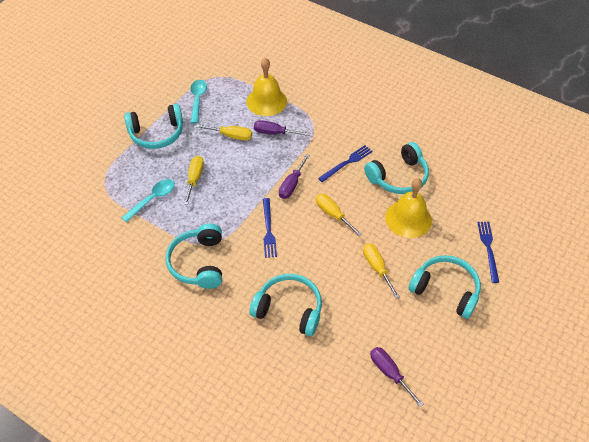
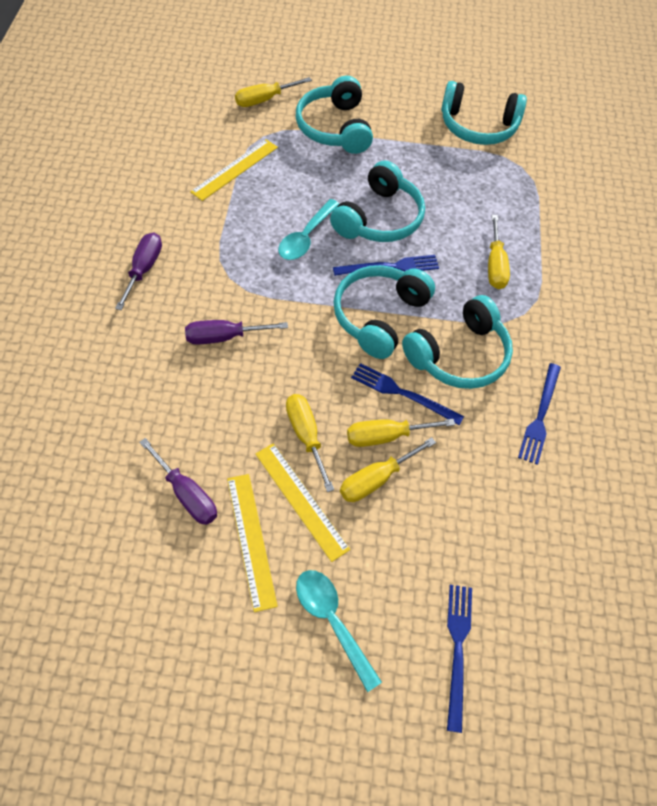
blue fork: 3 -> 4
yellow bell: 2 -> 0
yellow ruler: 0 -> 3
yellow screwdriver: 4 -> 5

